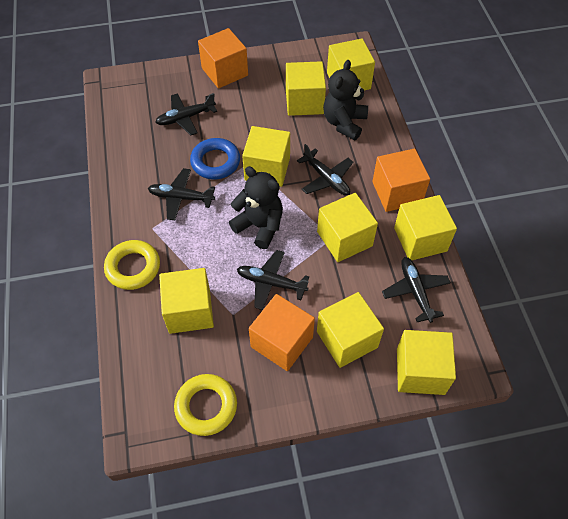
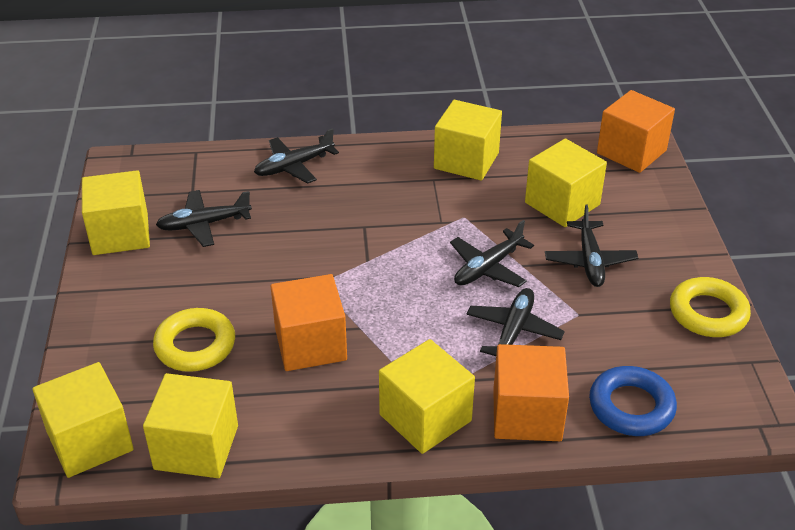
black teddy bear: 2 -> 0
yellow cube: 8 -> 6

